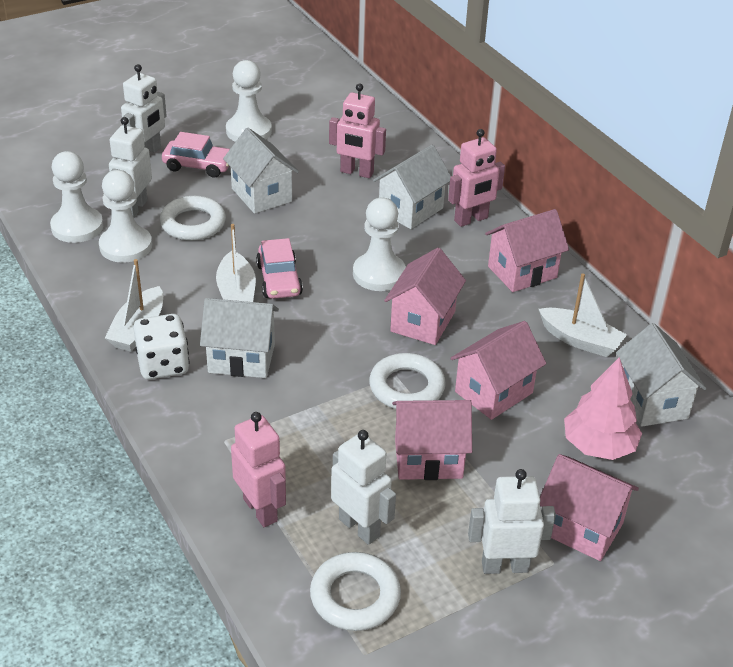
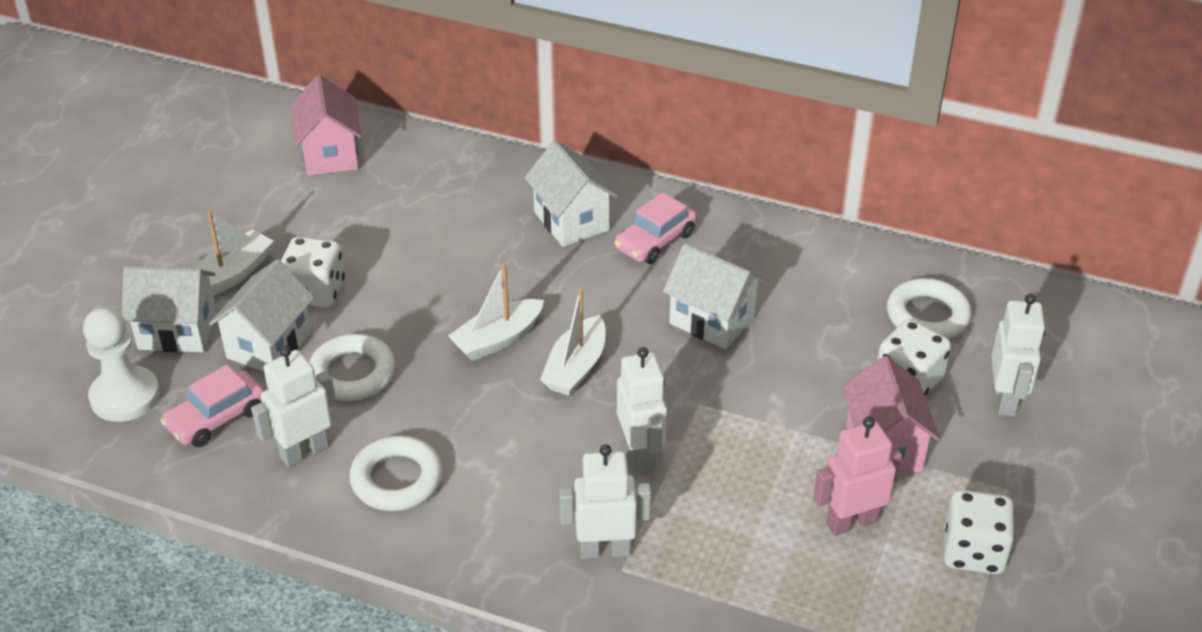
pink house: 5 -> 2
pink robot: 3 -> 1
pink tree: 1 -> 0
white dice: 1 -> 3
white pawn: 4 -> 1

